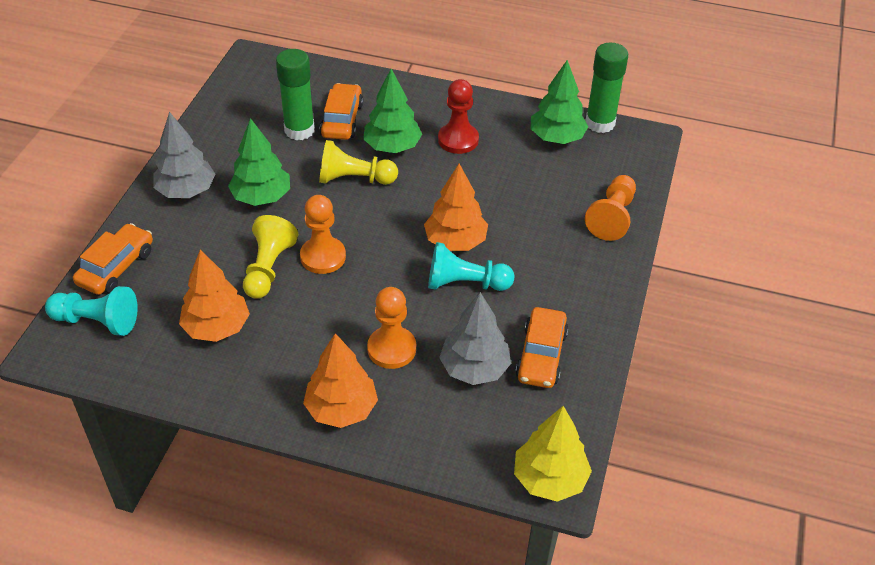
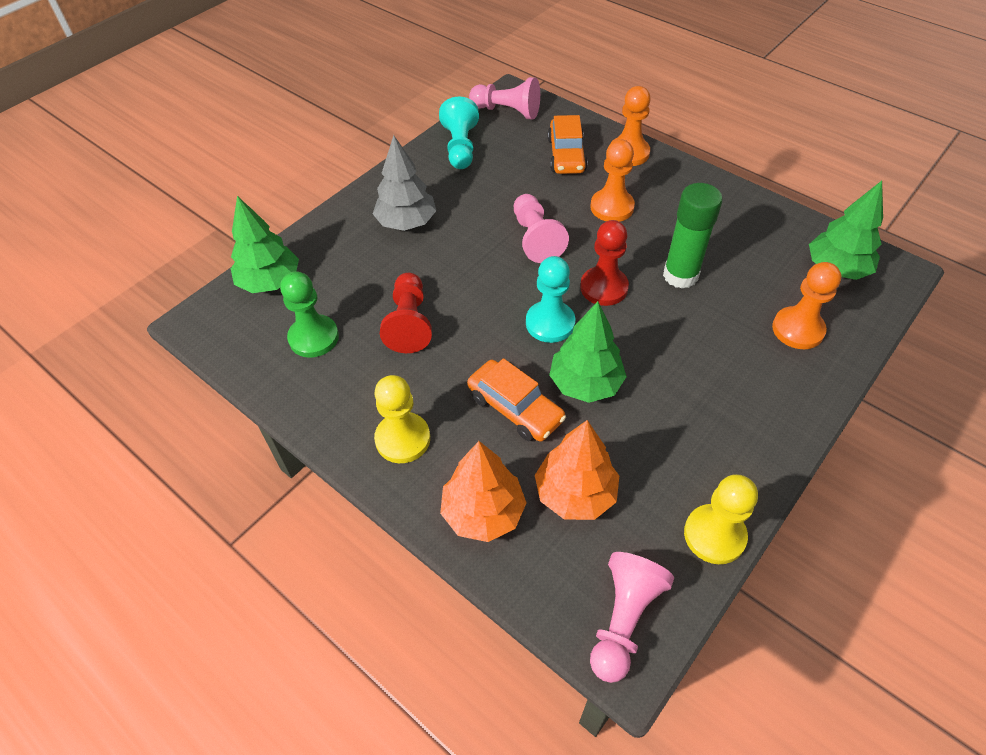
green glue stick: 2 -> 1
green pawn: 0 -> 1
grey tree: 2 -> 1
orange car: 3 -> 2
orange tree: 3 -> 2
pink pawn: 0 -> 3
red pawn: 1 -> 2
yellow tree: 1 -> 0

